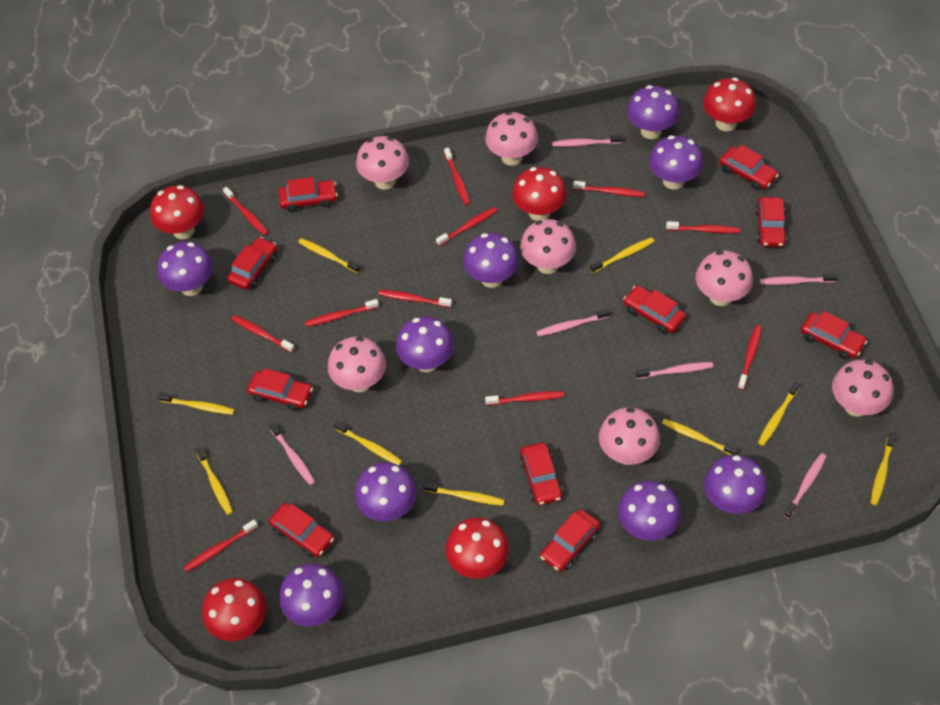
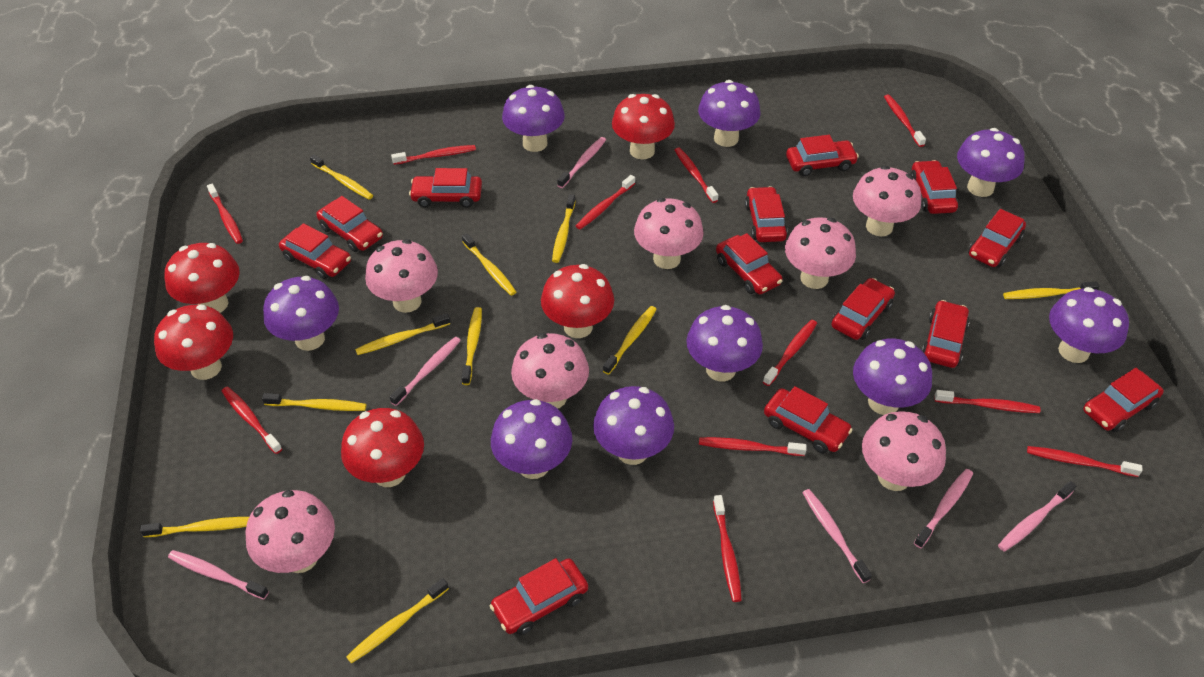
red car: 10 -> 13
yellow toothbrush: 9 -> 10

